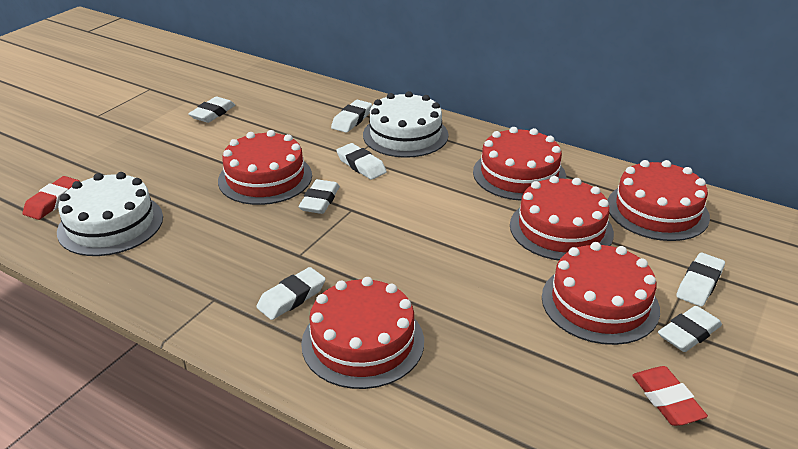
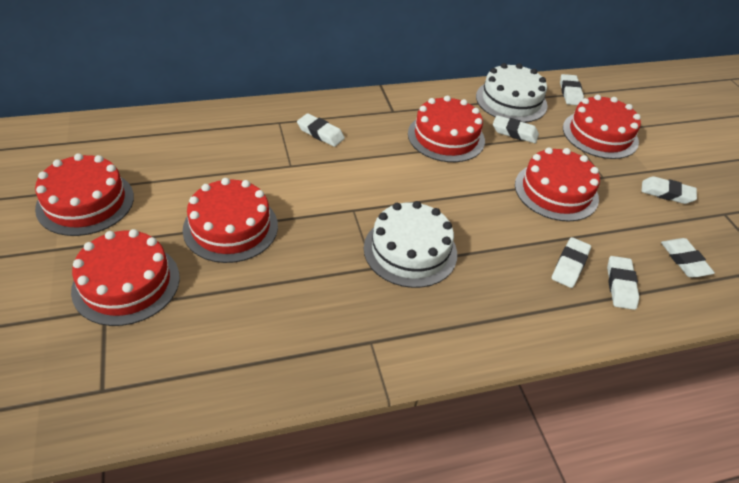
red eraser: 2 -> 0

